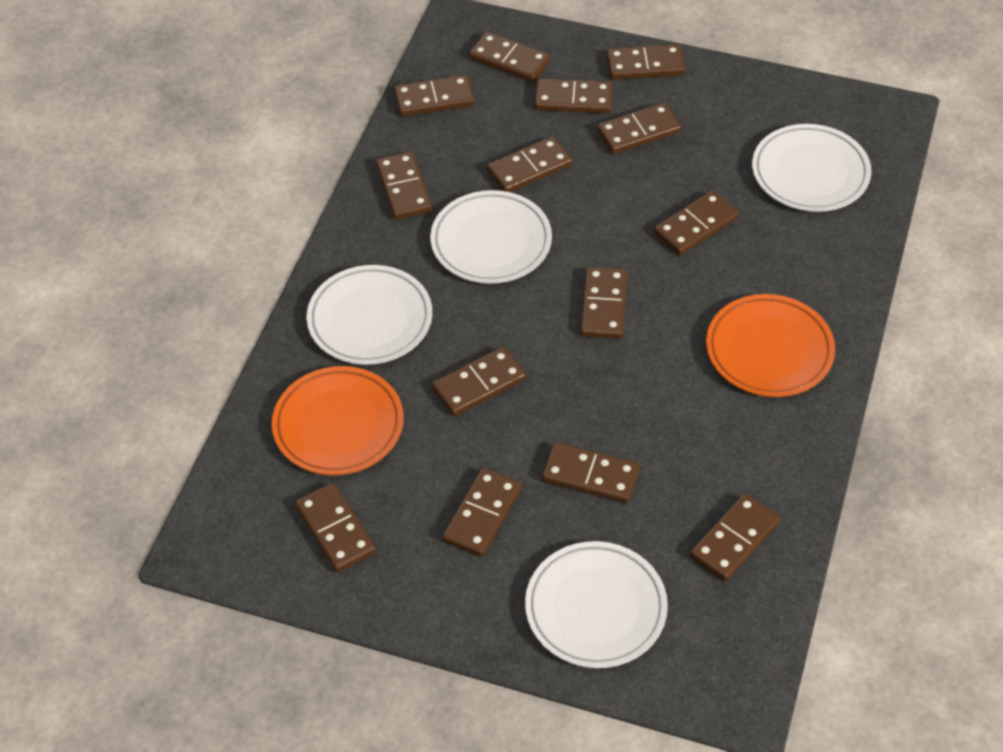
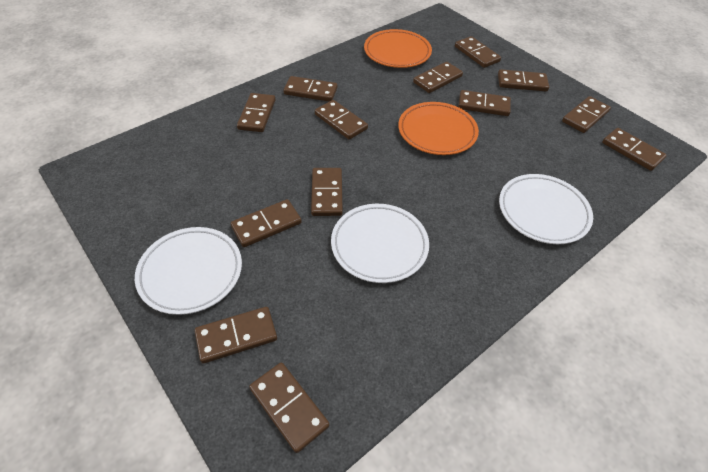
brown domino: 14 -> 13
white plate: 4 -> 3

